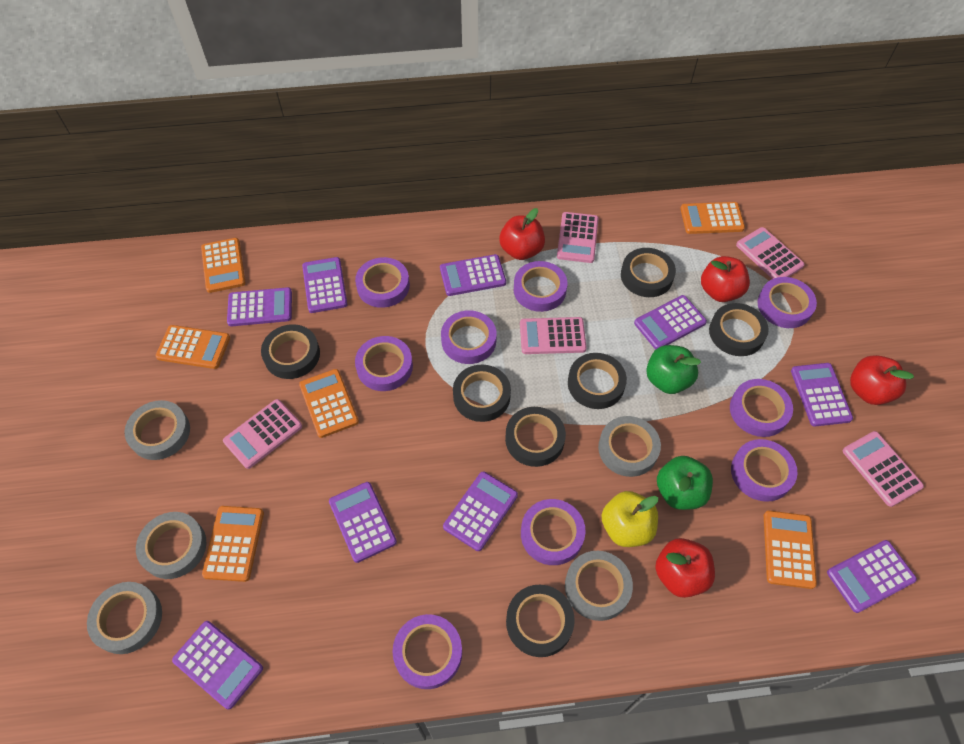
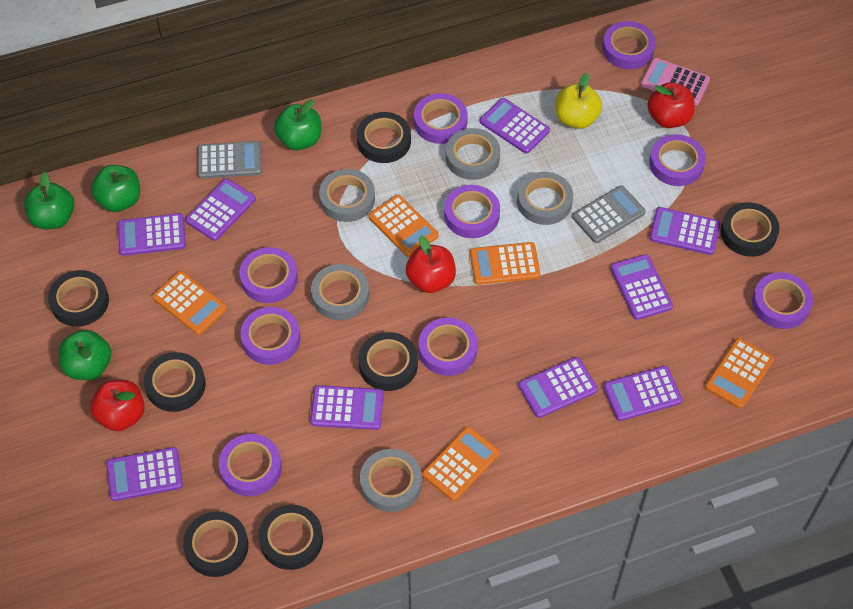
green apple: 2 -> 4
grey calculator: 0 -> 2
orange calculator: 6 -> 5
pink calculator: 5 -> 1
red apple: 4 -> 3

